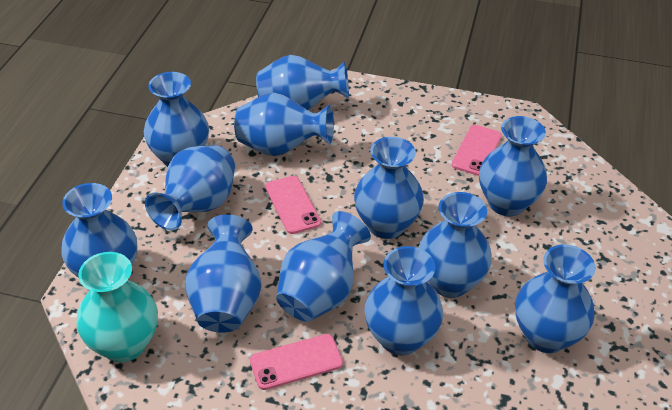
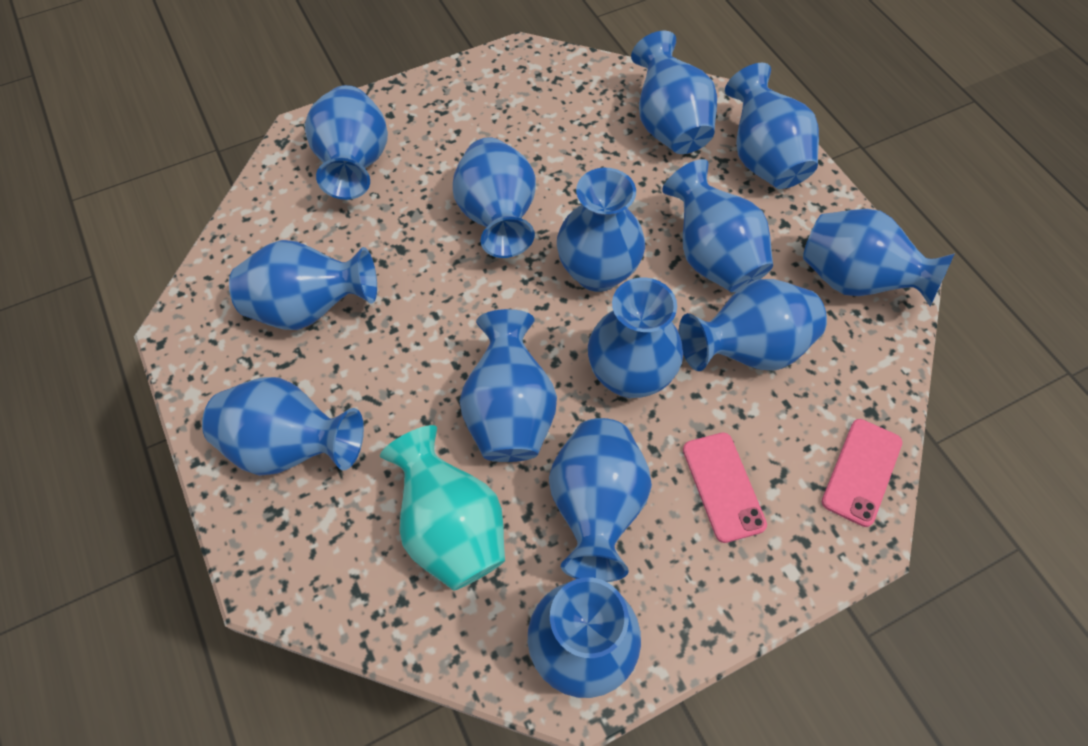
blue vase: 12 -> 14
pink phone: 3 -> 2

